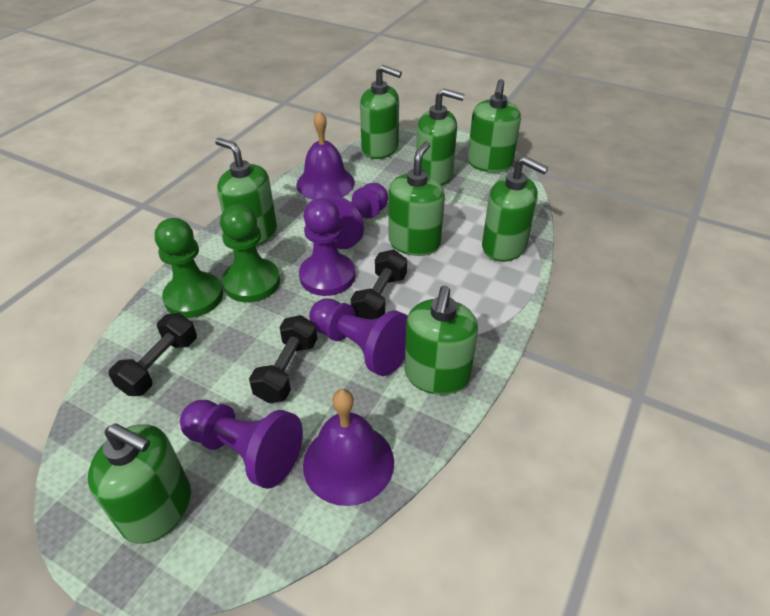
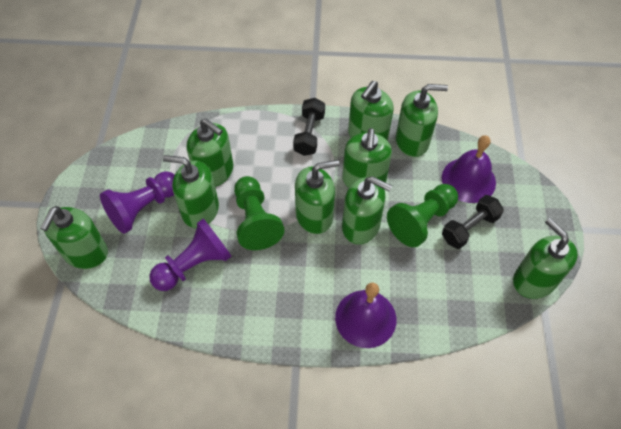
black dumbbell: 3 -> 2
green soap dispenser: 8 -> 9
purple pawn: 4 -> 2

